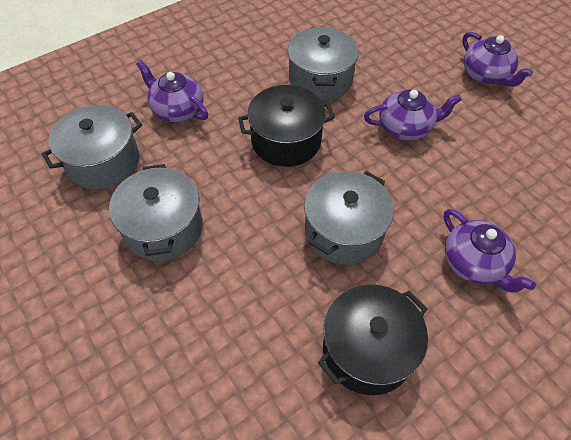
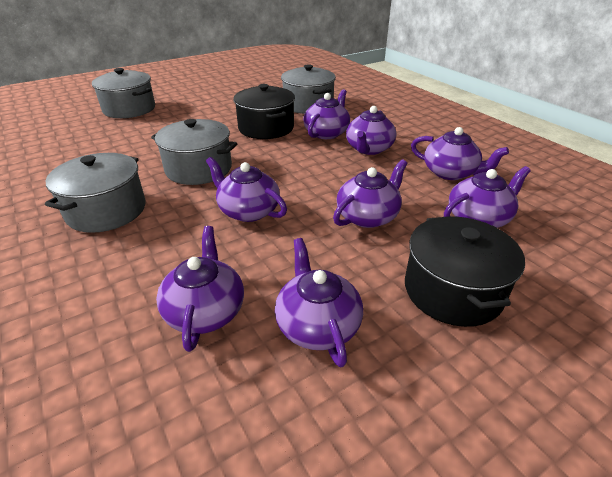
purple teapot: 4 -> 8

